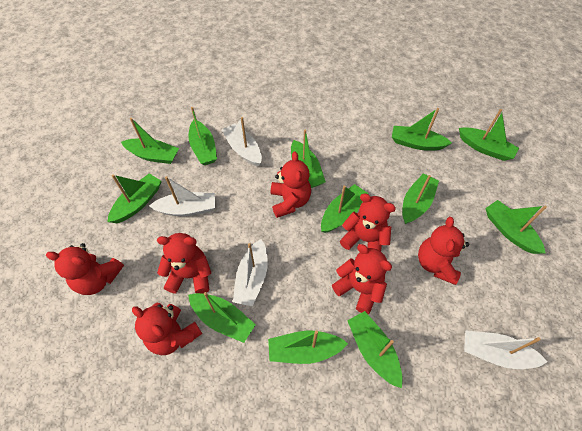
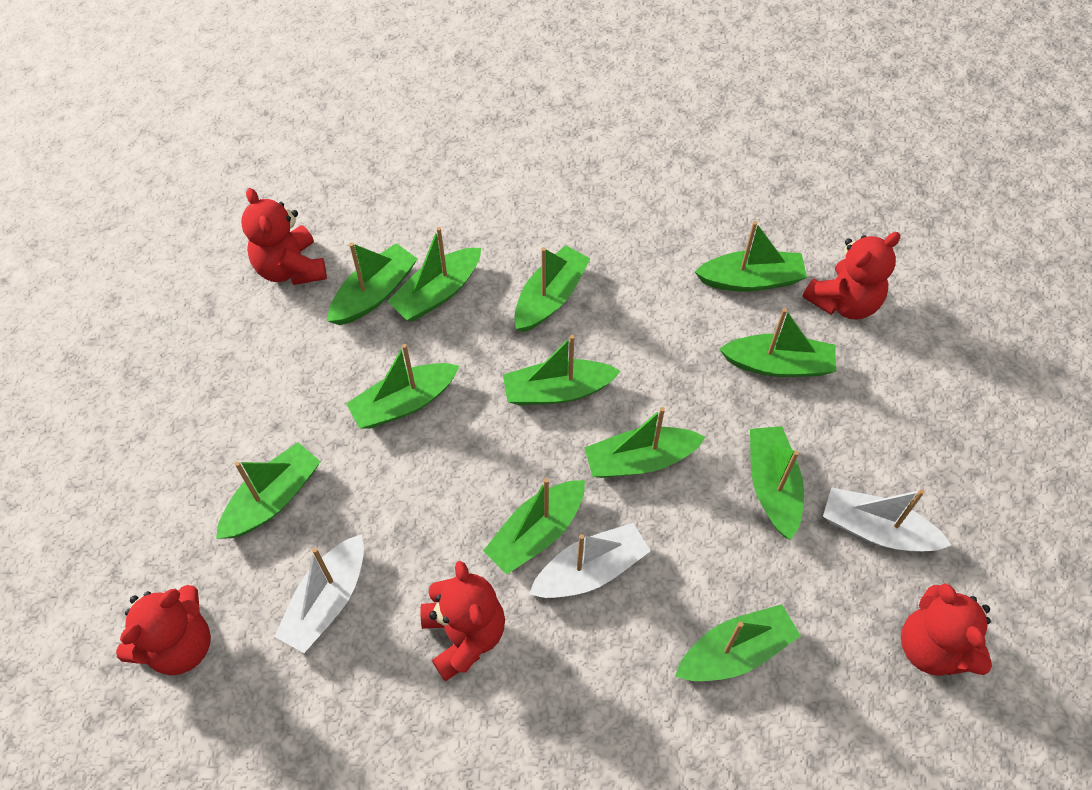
red teddy bear: 7 -> 5
white boat: 4 -> 3

